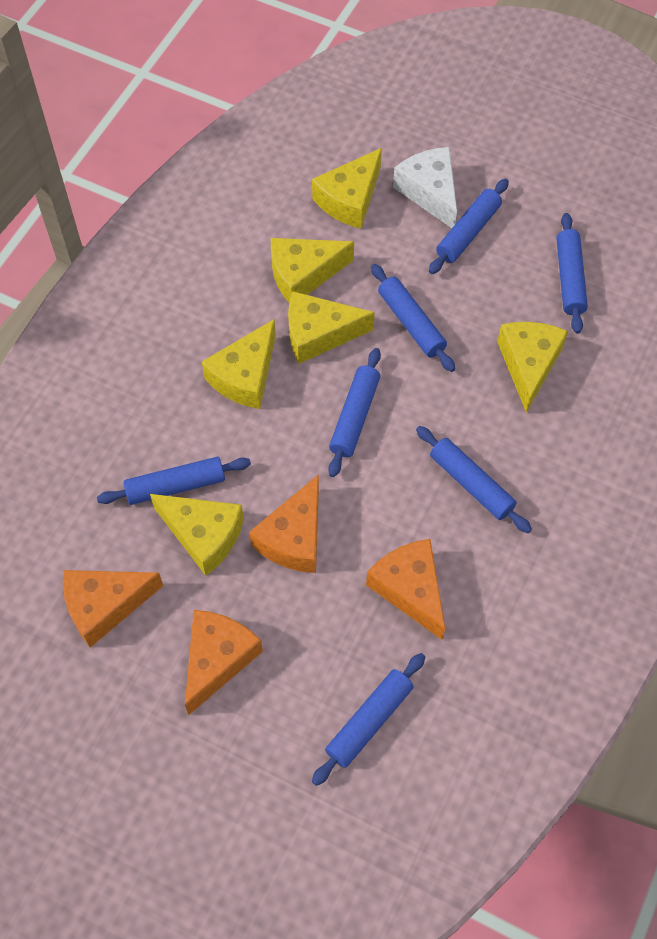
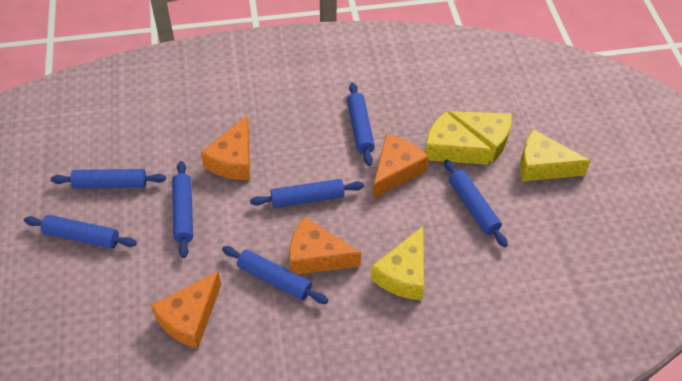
white cheese: 1 -> 0
yellow cheese: 6 -> 4

